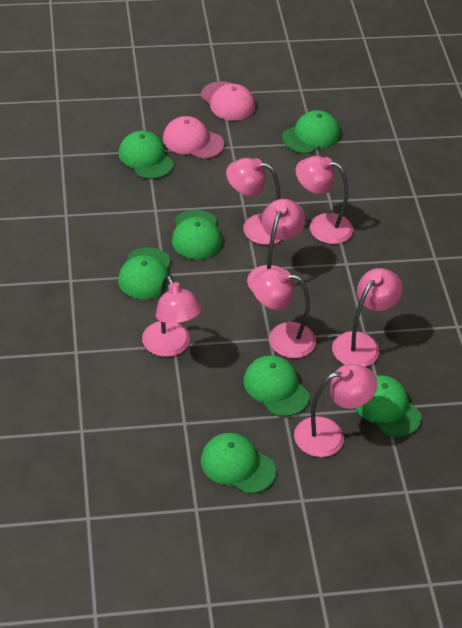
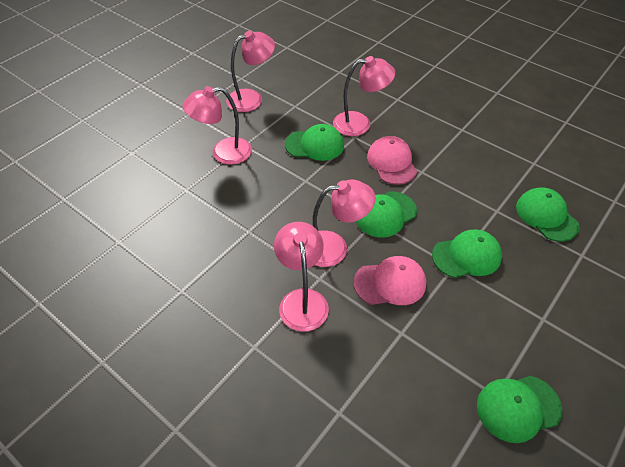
green cap: 7 -> 5
pink lamp: 7 -> 5

